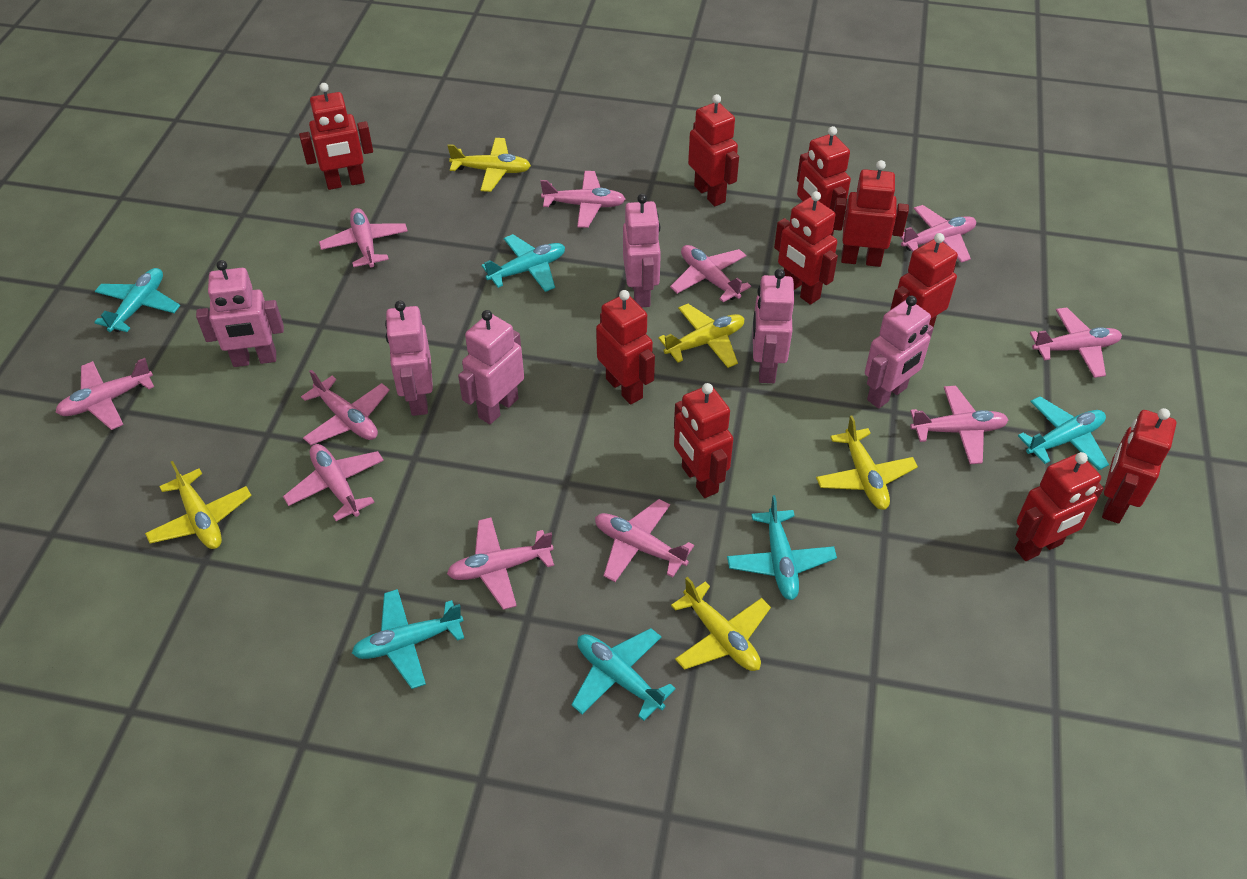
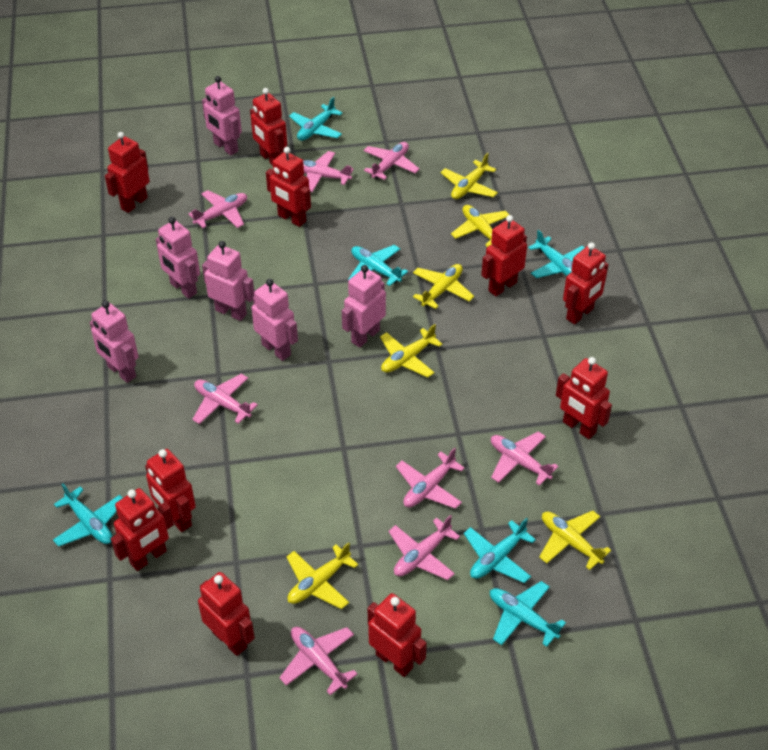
pink plane: 11 -> 8
yellow plane: 5 -> 6

